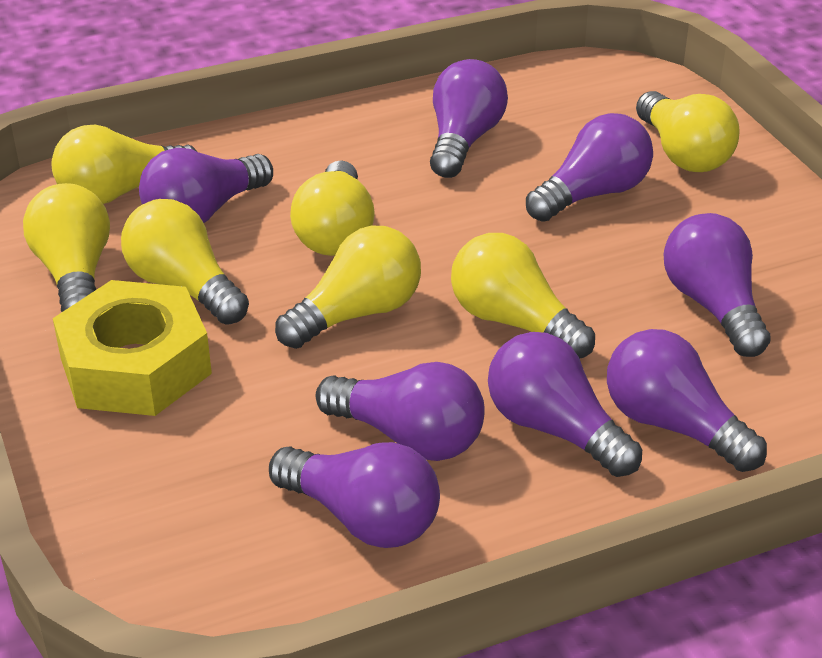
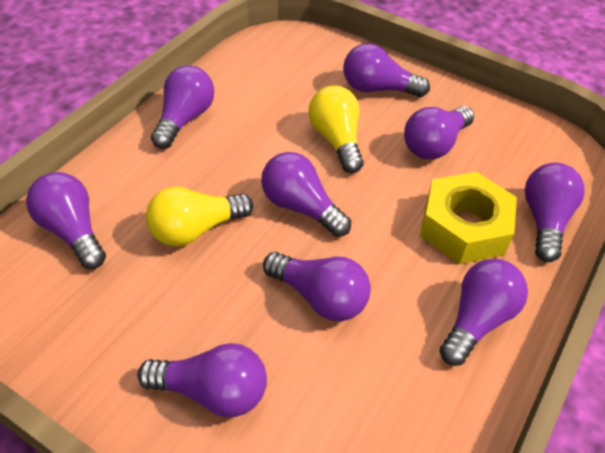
purple light bulb: 8 -> 9
yellow light bulb: 7 -> 2

